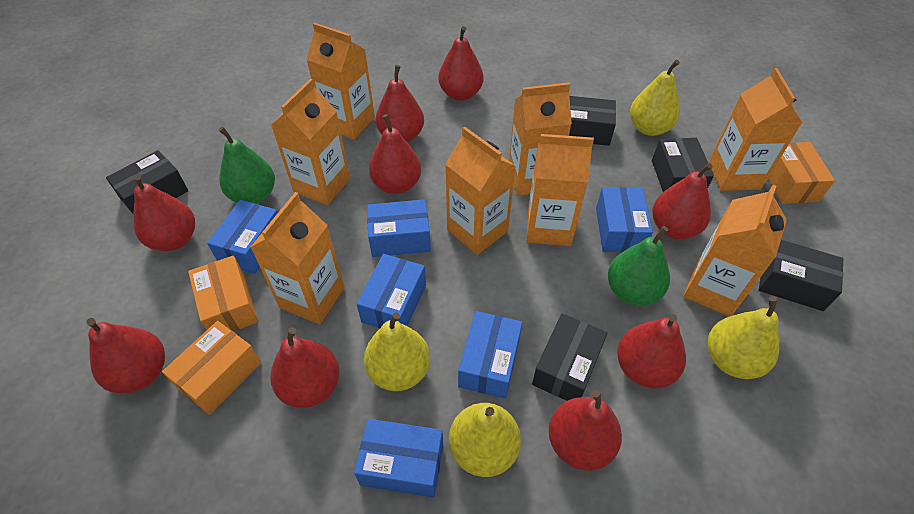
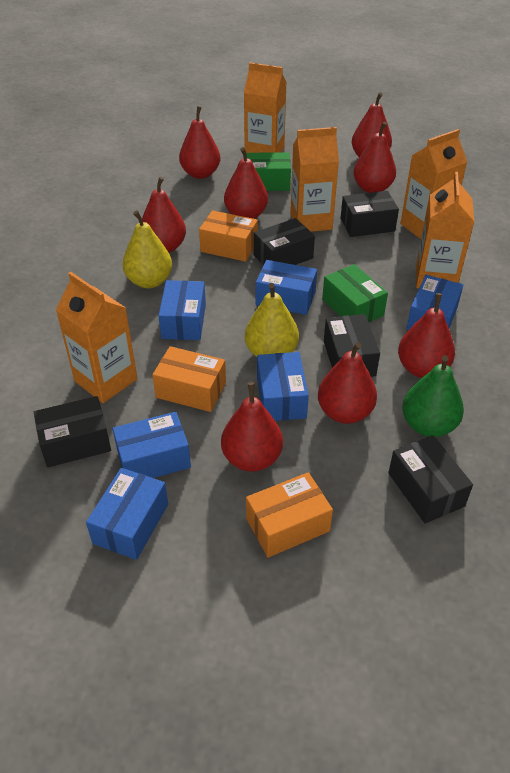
green box: 0 -> 2
green pear: 2 -> 1
orange carton: 8 -> 5
red pear: 9 -> 8
yellow pear: 4 -> 2

